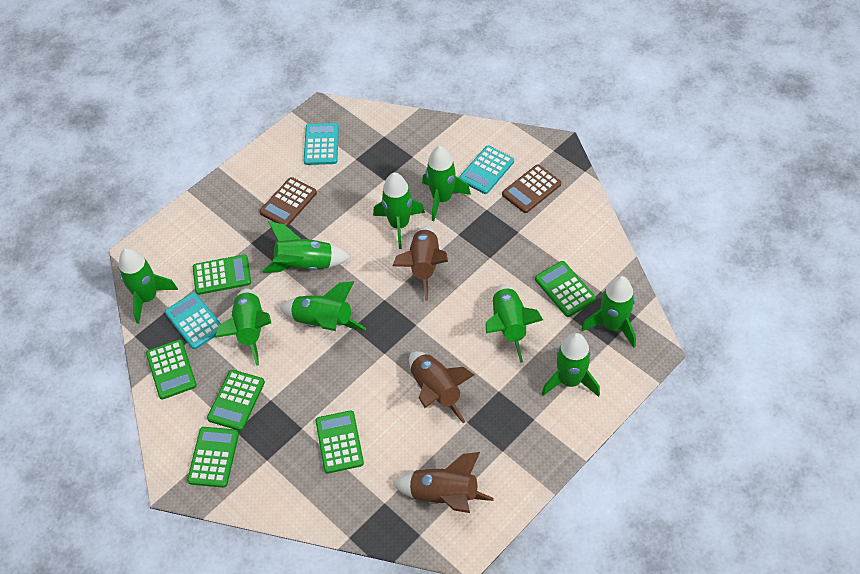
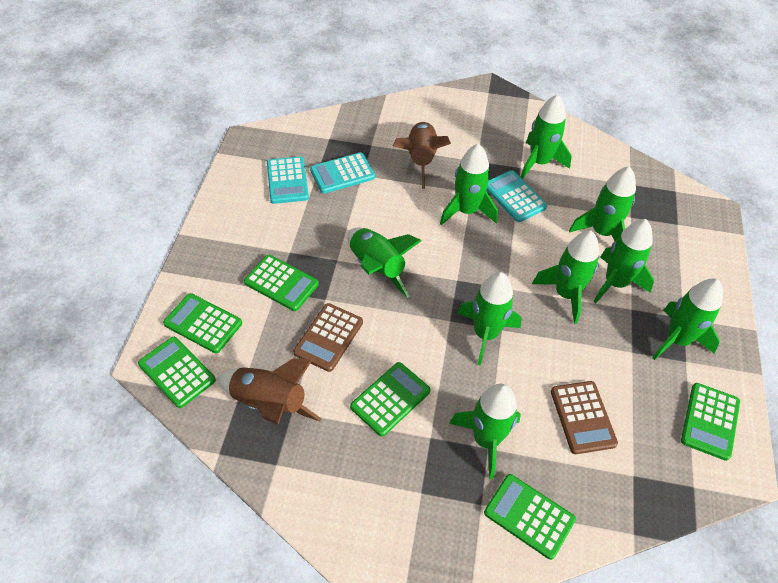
brown rocket: 3 -> 2

